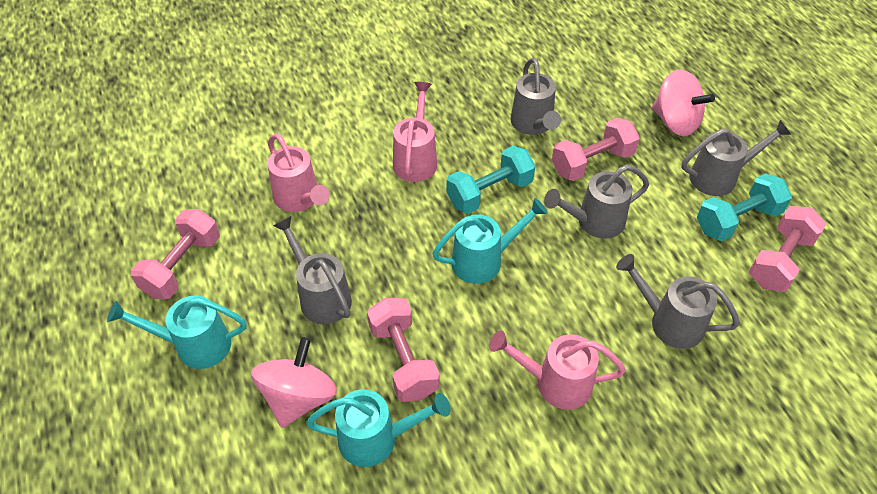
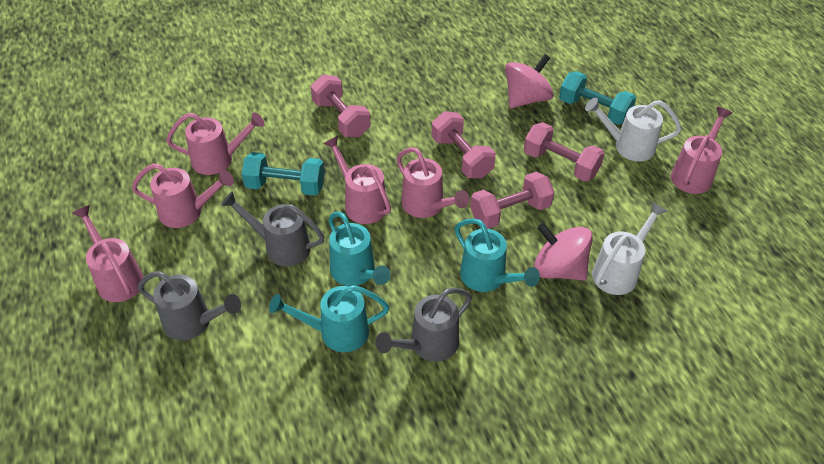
grey watering can: 5 -> 3
pink watering can: 3 -> 6
white watering can: 0 -> 2

